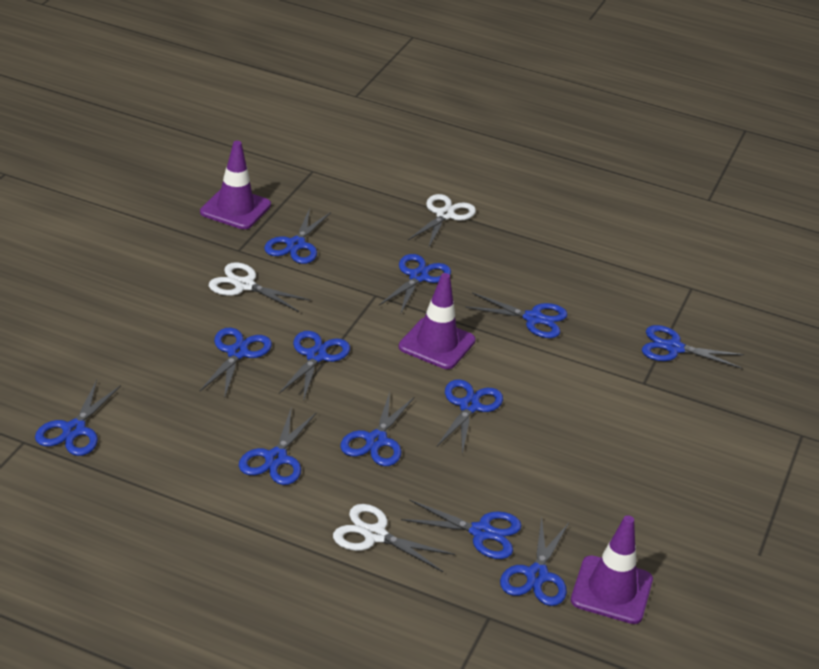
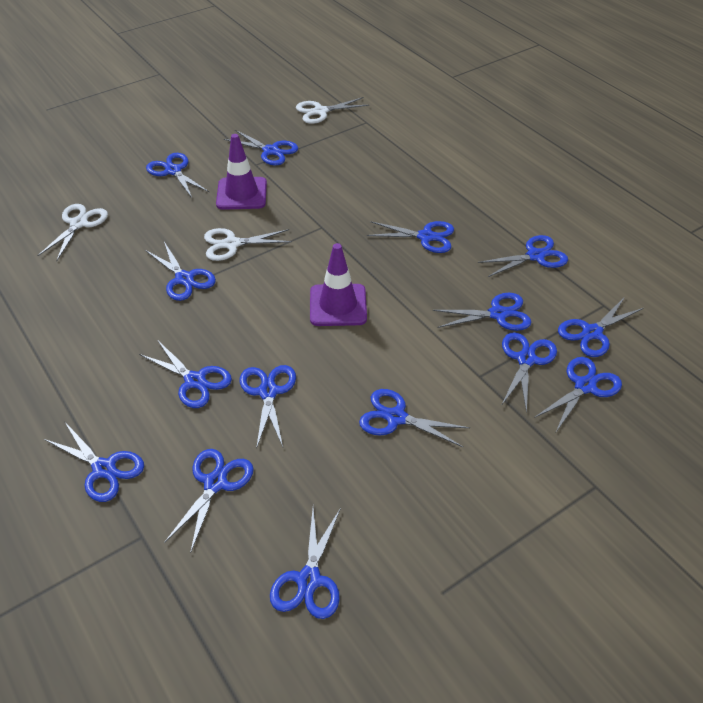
blue scissors: 12 -> 15
purple traffic cone: 3 -> 2

